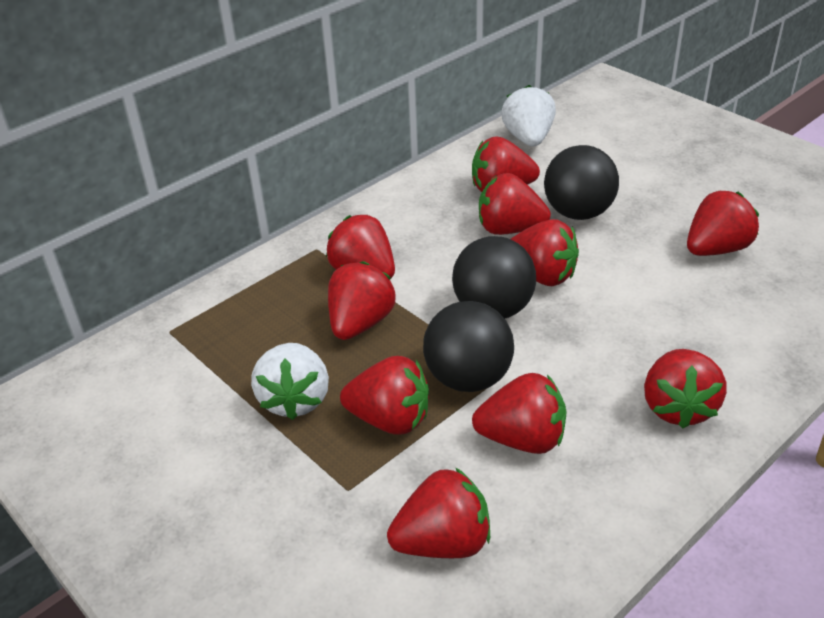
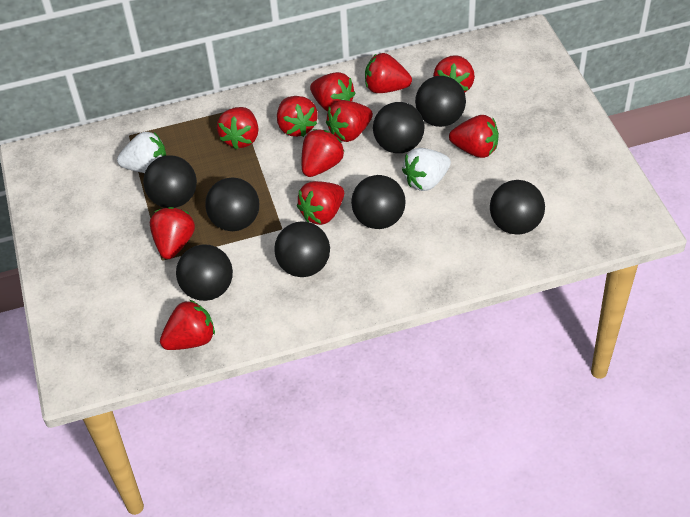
black ball: 3 -> 8
red strawberry: 10 -> 11

